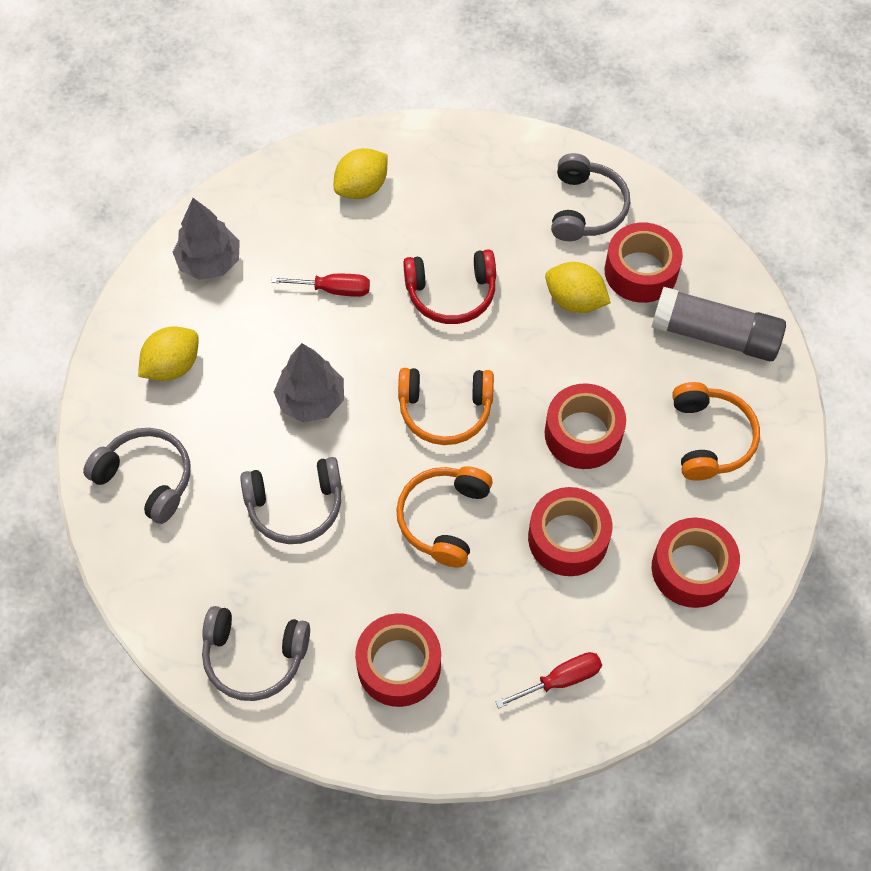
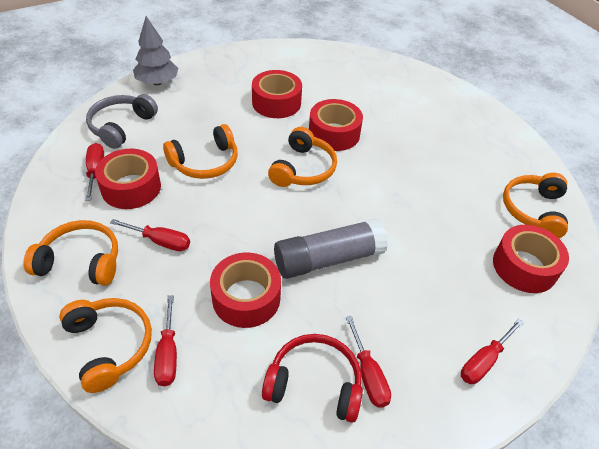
grey headphones: 4 -> 1
grey tree: 2 -> 1
orange headphones: 3 -> 5
red screwdriver: 2 -> 5
yellow lemon: 3 -> 0

